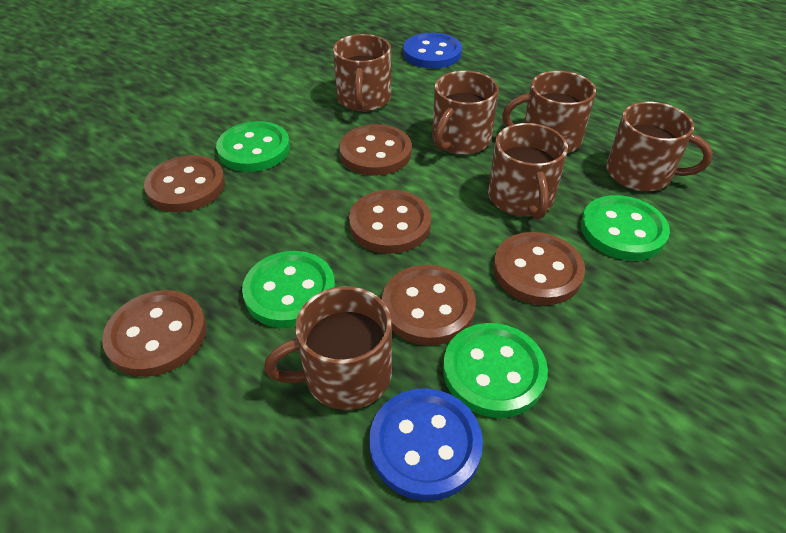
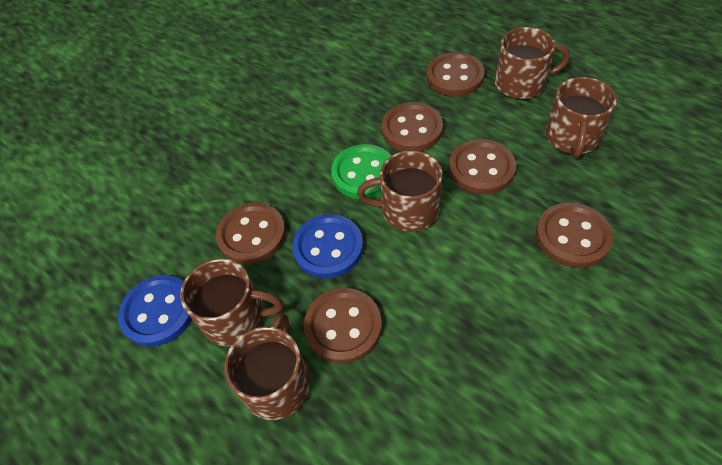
brown mug: 6 -> 5
green button: 4 -> 1

